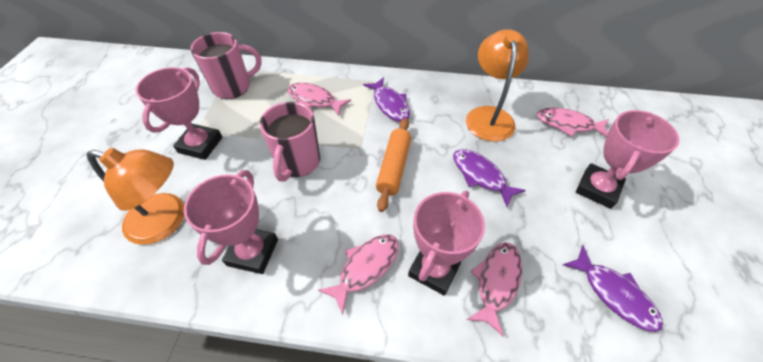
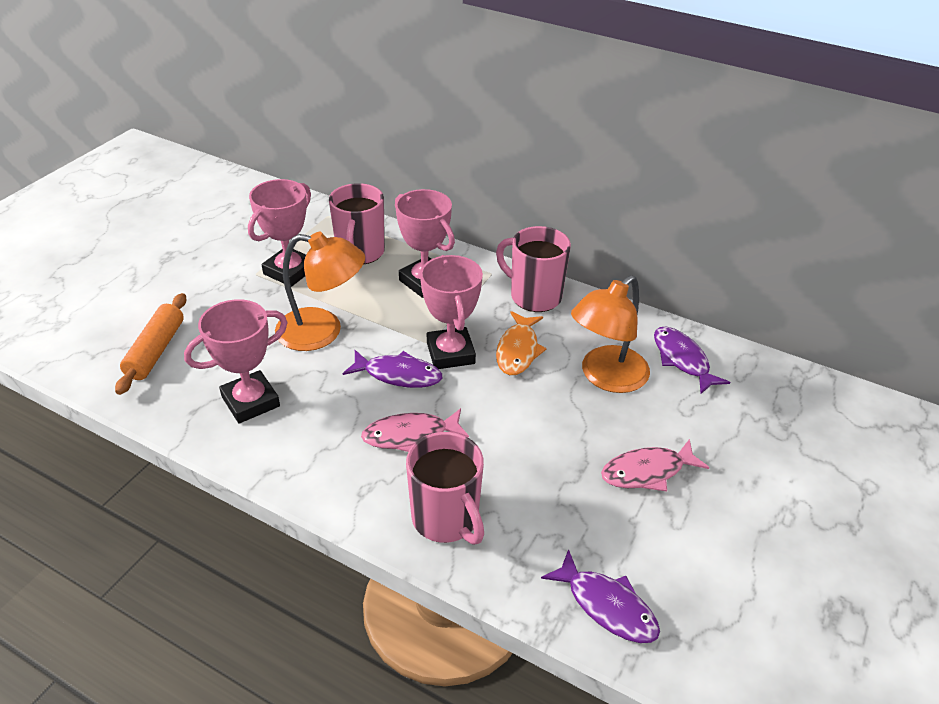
orange fish: 0 -> 1
pink fish: 4 -> 2
pink mug: 2 -> 3

